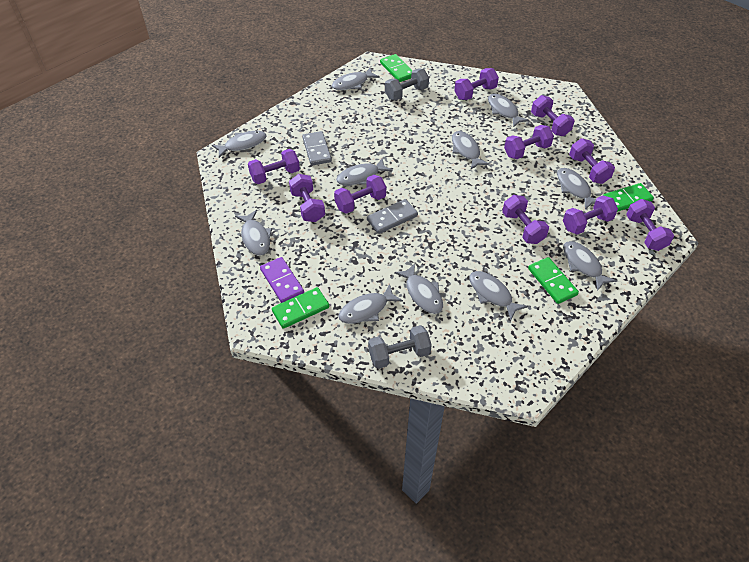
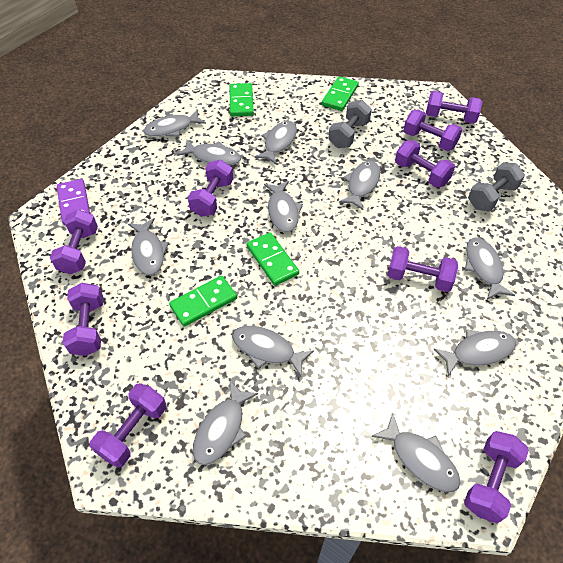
grey domino: 2 -> 0
purple dumbbell: 10 -> 9

